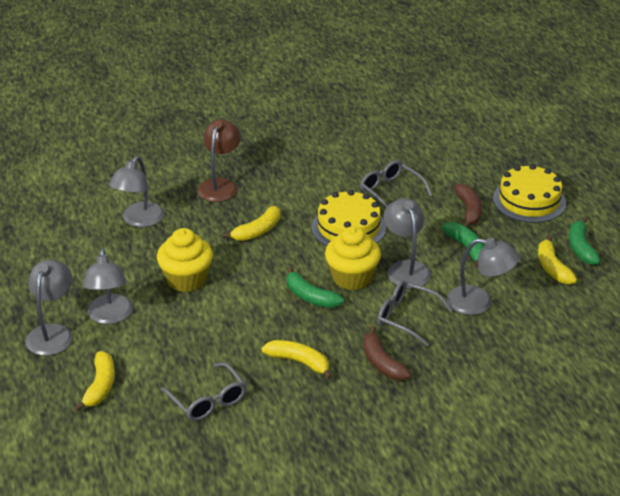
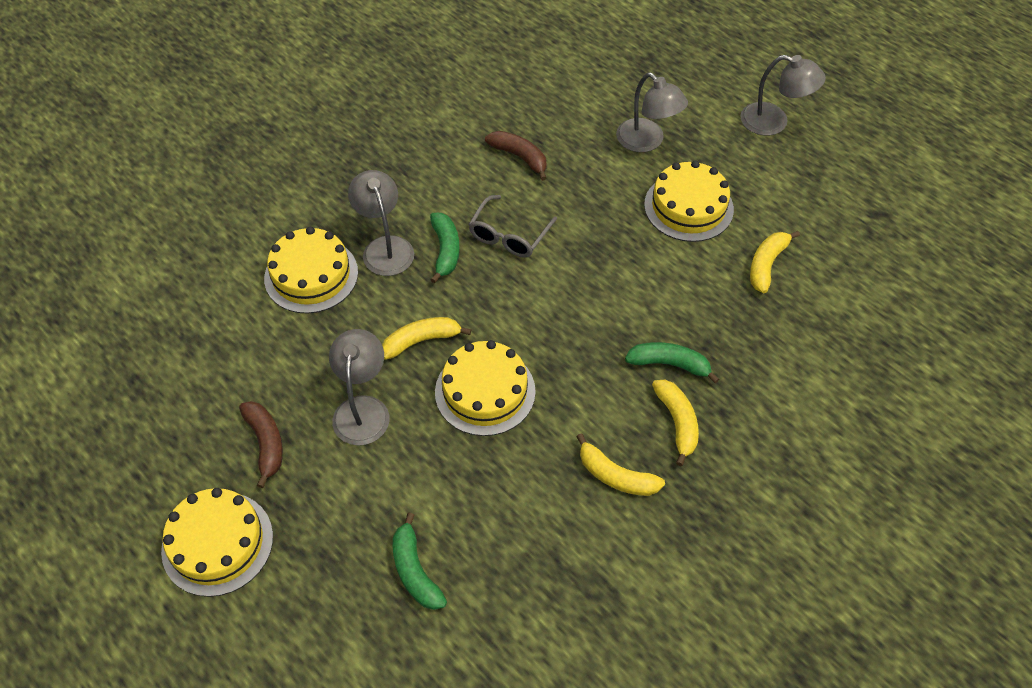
brown lamp: 1 -> 0
grey glasses: 3 -> 1
grey lamp: 5 -> 4
yellow cake: 2 -> 4
yellow cupcake: 2 -> 0

